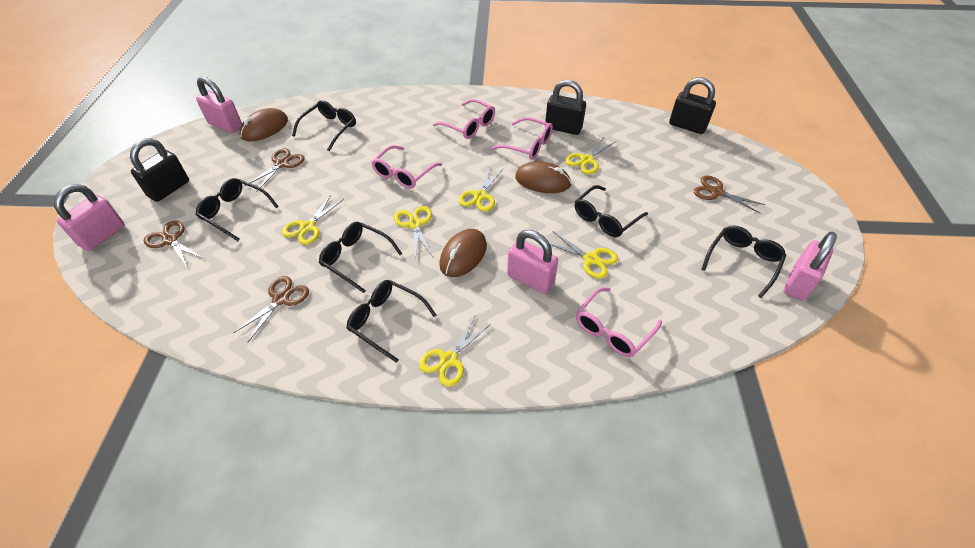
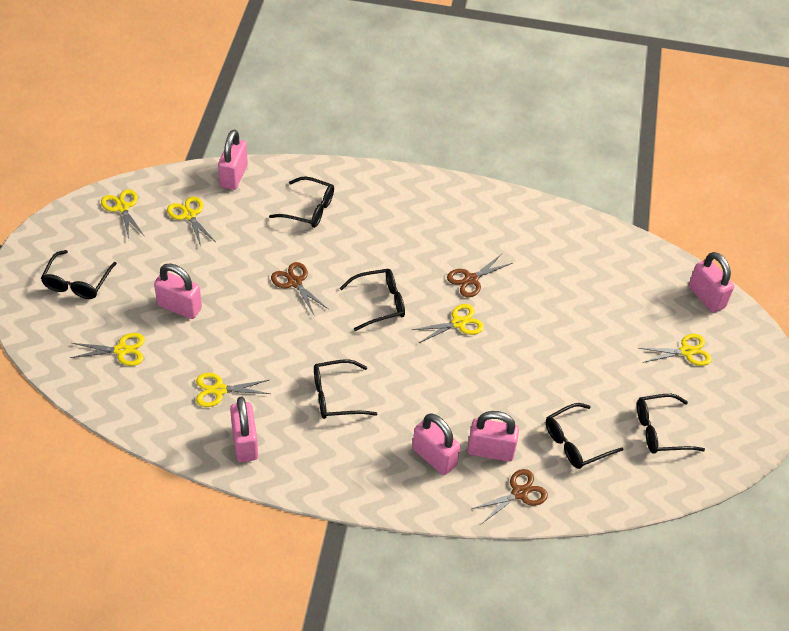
black padlock: 3 -> 0
brown mouse: 3 -> 0
brown scissors: 4 -> 3
pink glasses: 4 -> 0
pink padlock: 4 -> 6

